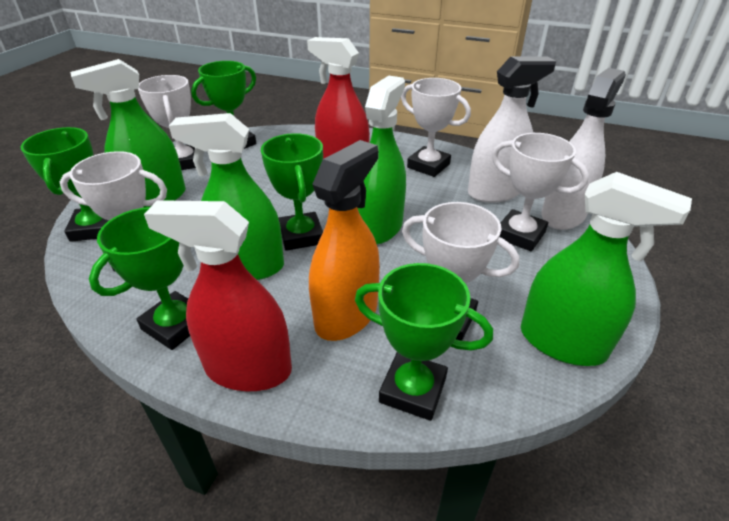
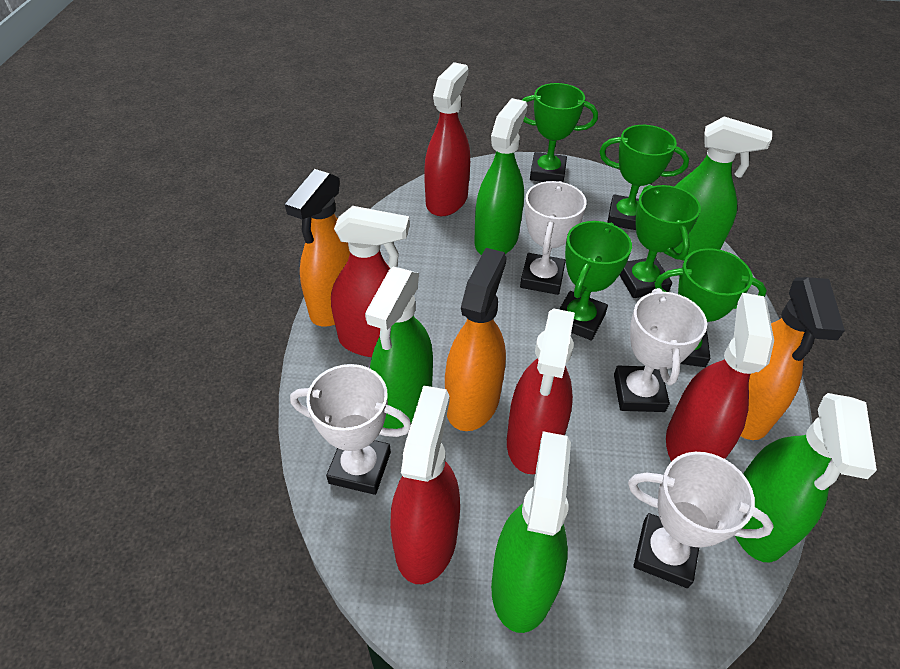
green spray bottle: 4 -> 5
orange spray bottle: 1 -> 3
red spray bottle: 2 -> 5
white spray bottle: 2 -> 0
white trophy: 5 -> 4

